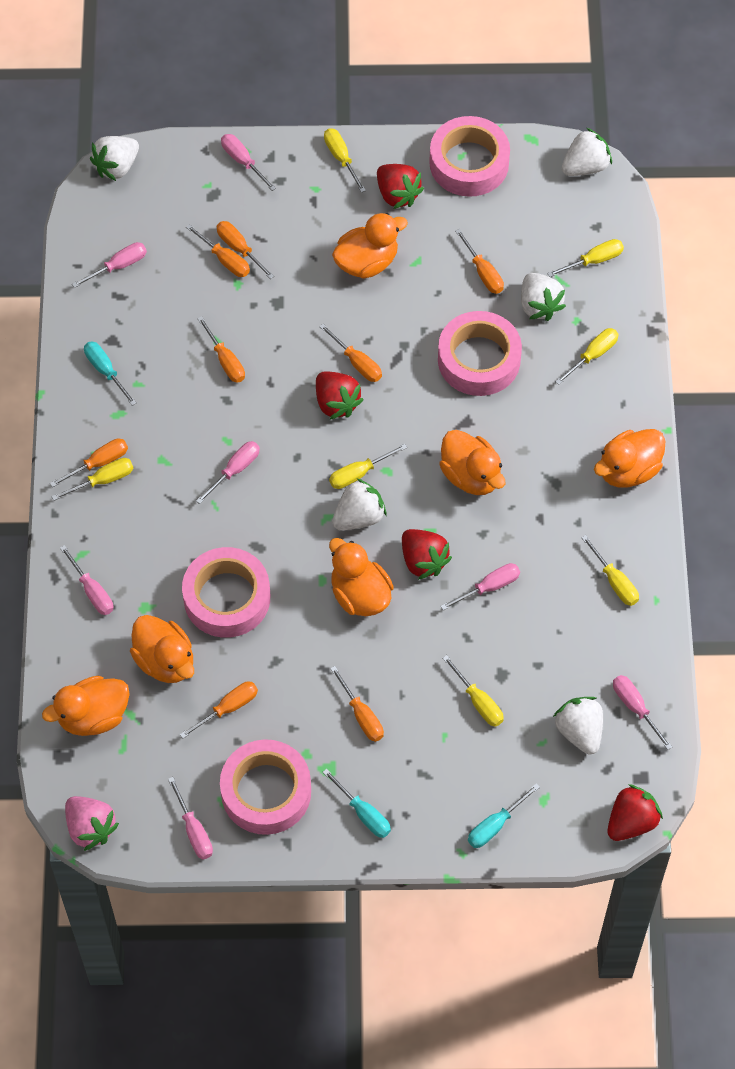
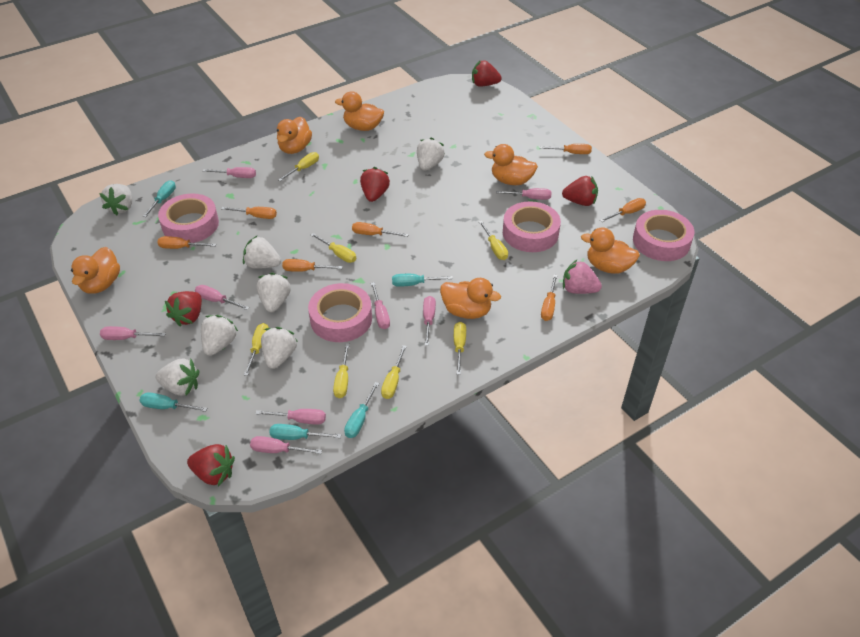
orange screwdriver: 8 -> 7
pink screwdriver: 7 -> 8
red strawberry: 4 -> 5
turquoise screwdriver: 3 -> 5
white strawberry: 5 -> 7

